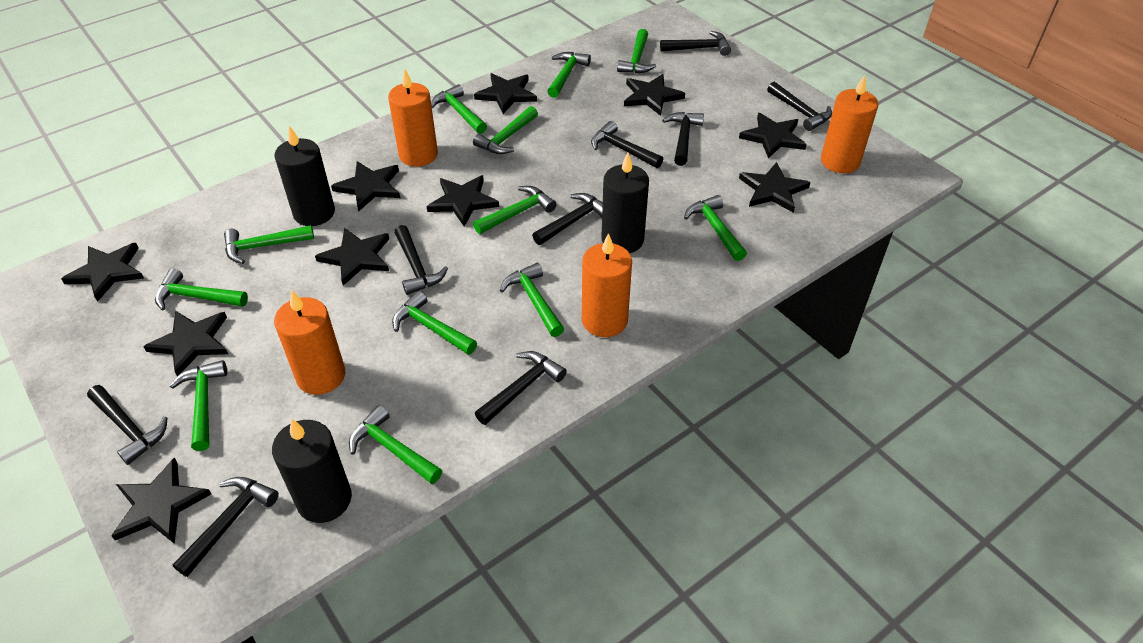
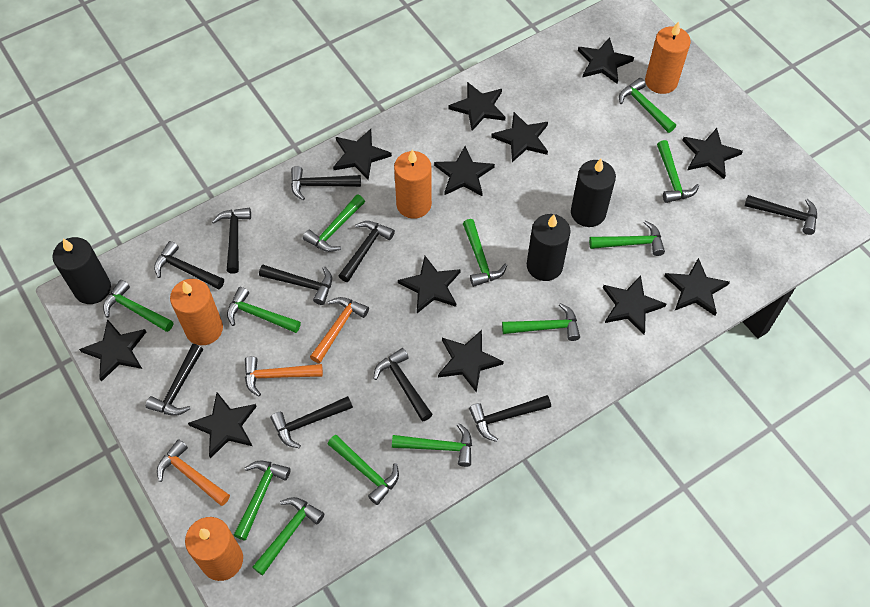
black hammer: 9 -> 10
black star: 10 -> 12
orange hammer: 0 -> 3

